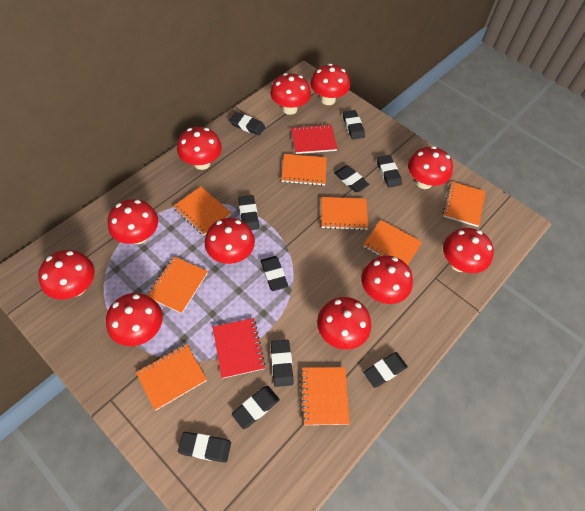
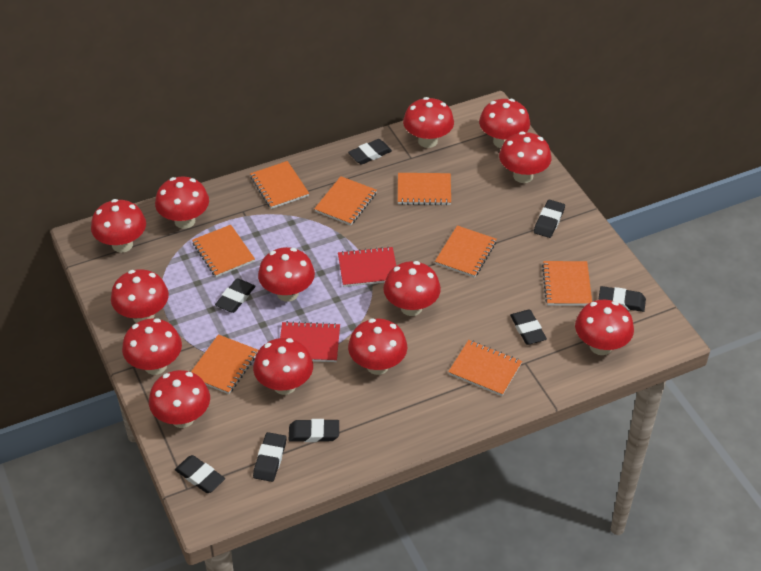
black eraser: 10 -> 8
red mushroom: 11 -> 13

